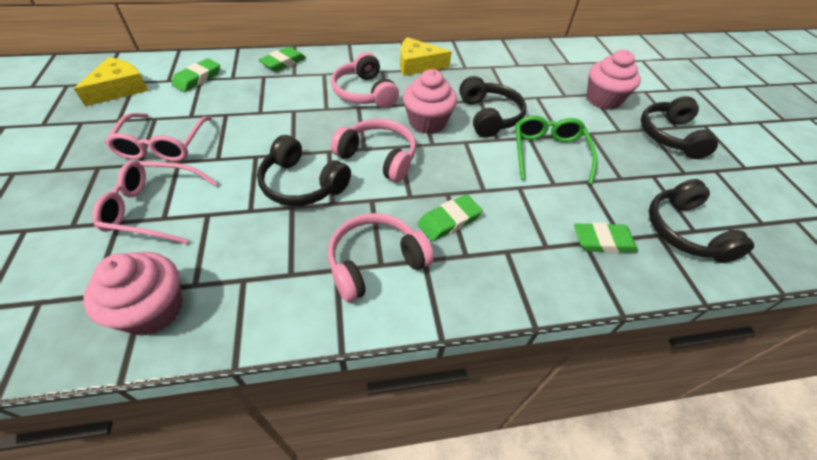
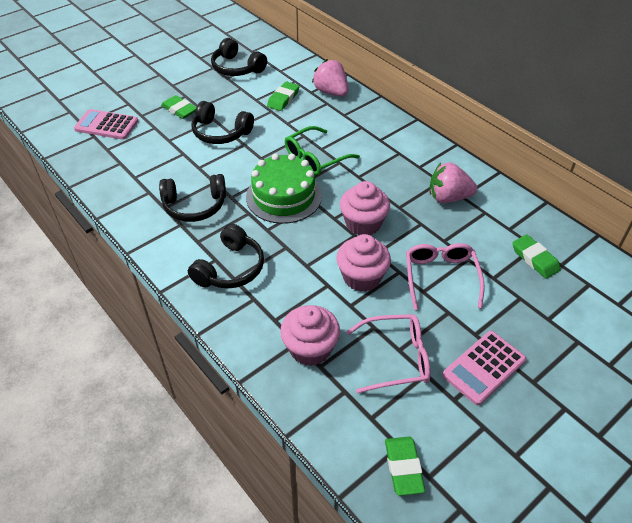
green cake: 0 -> 1
pink calculator: 0 -> 2
pink headphones: 3 -> 0
pink strawberry: 0 -> 2
yellow cheese: 2 -> 0

